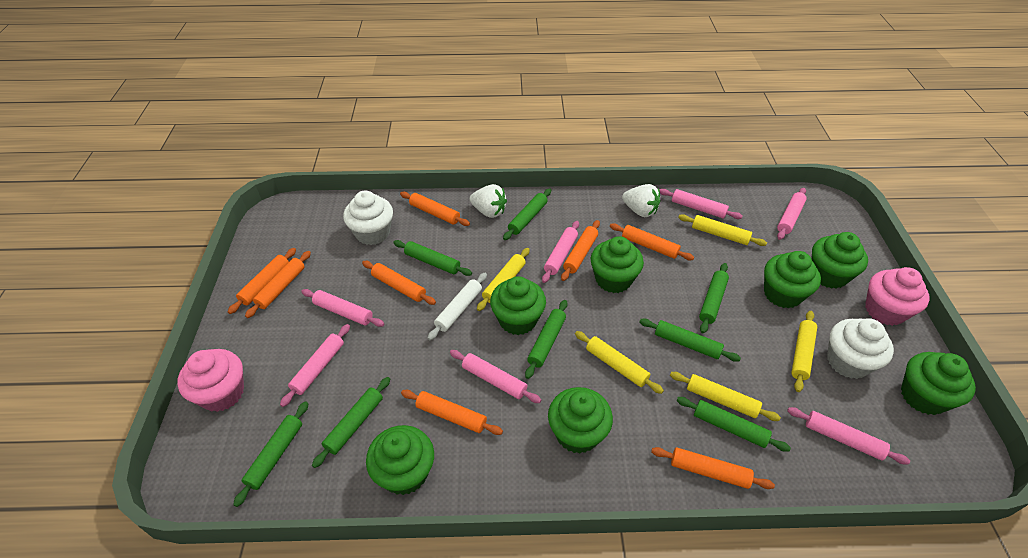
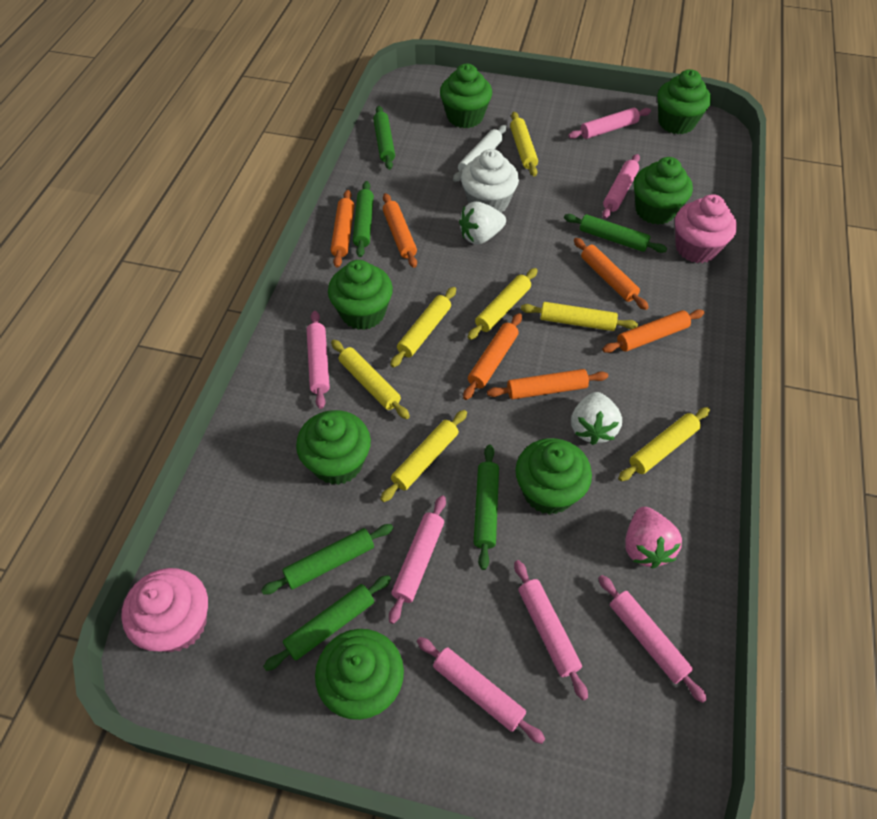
green rolling pin: 8 -> 6
orange rolling pin: 8 -> 6
pink strawberry: 0 -> 1
white cupcake: 2 -> 1
yellow rolling pin: 5 -> 7

